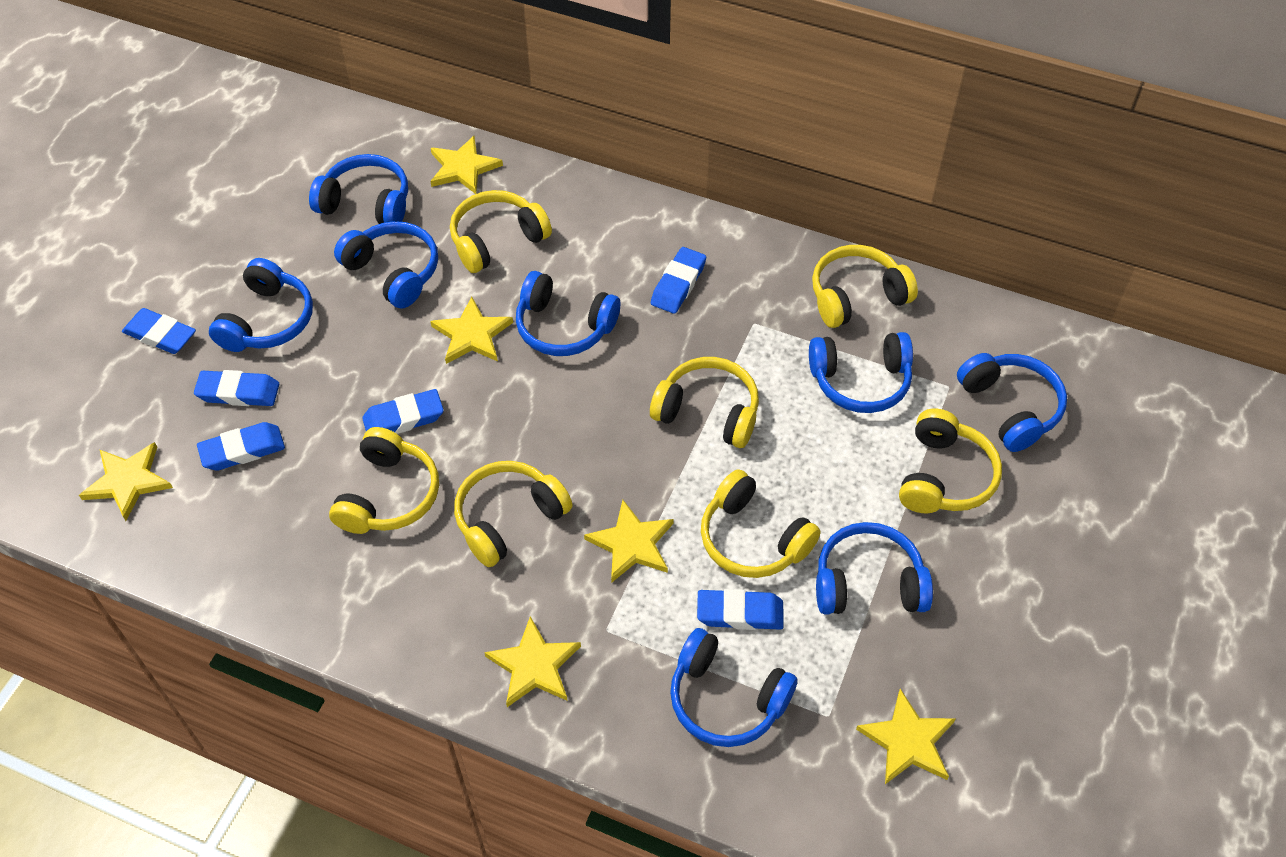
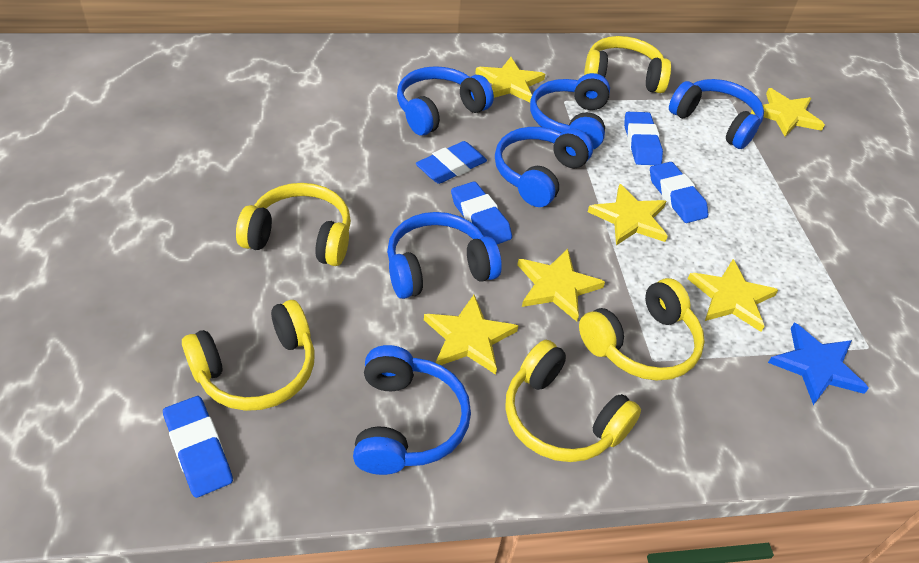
blue eraser: 6 -> 5
blue headphones: 8 -> 6
blue star: 0 -> 1
yellow headphones: 7 -> 5

